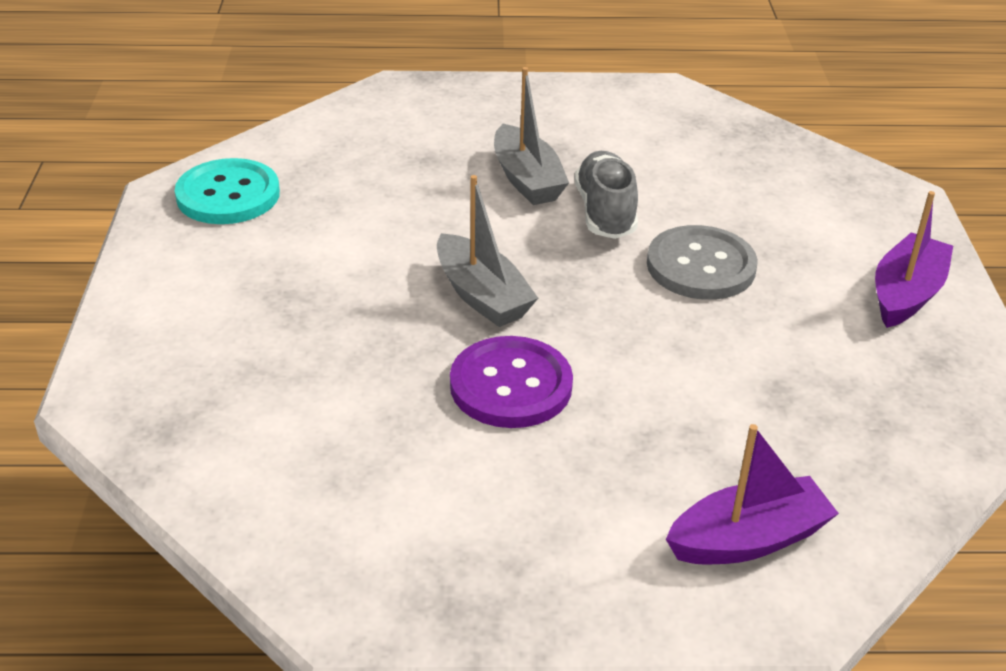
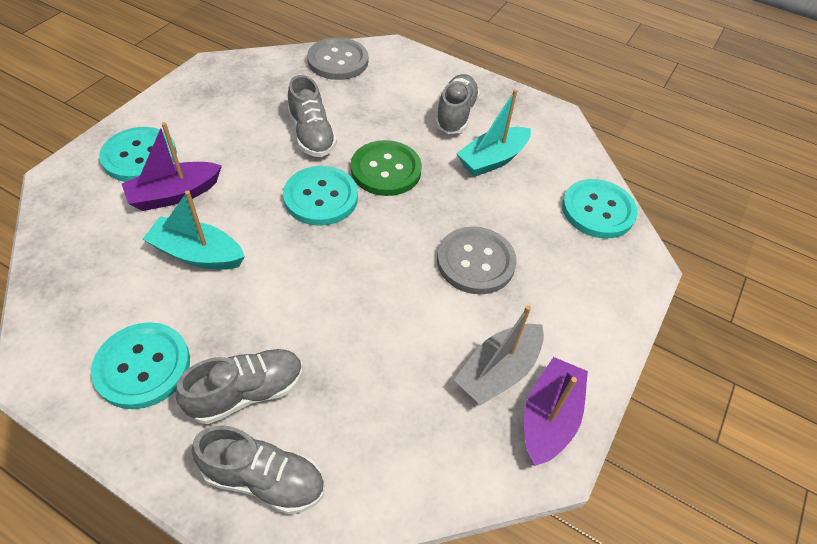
green button: 0 -> 1
grey boat: 2 -> 1
grey button: 1 -> 2
grey shoe: 1 -> 4
purple button: 1 -> 0
turquoise boat: 0 -> 2
turquoise button: 1 -> 4

